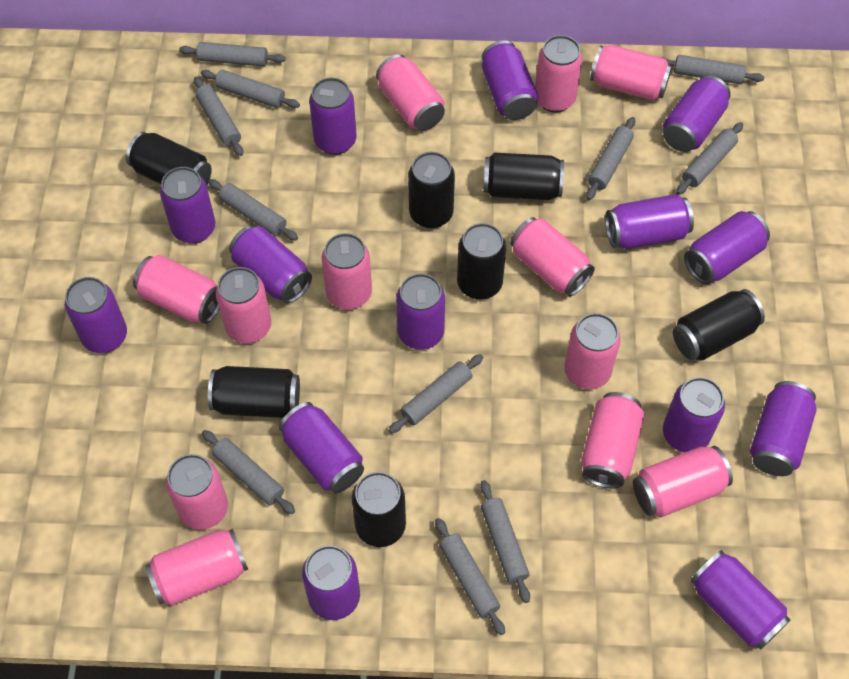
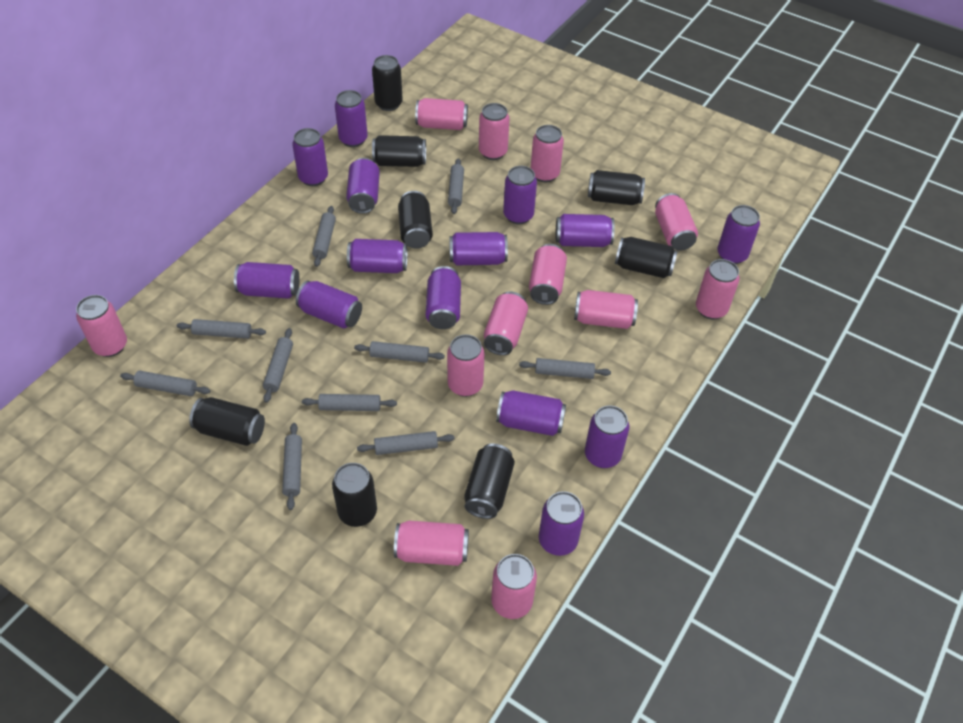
black can: 7 -> 8
grey rolling pin: 11 -> 10

